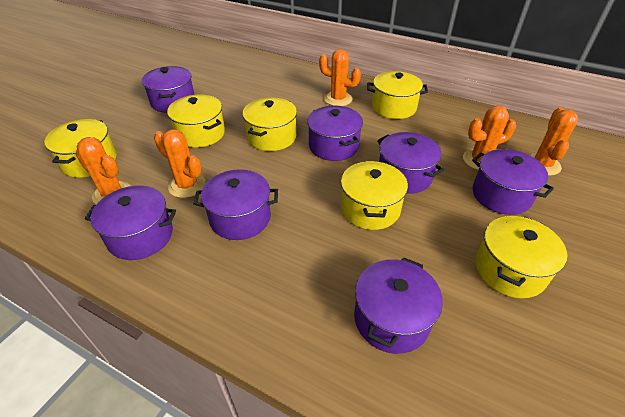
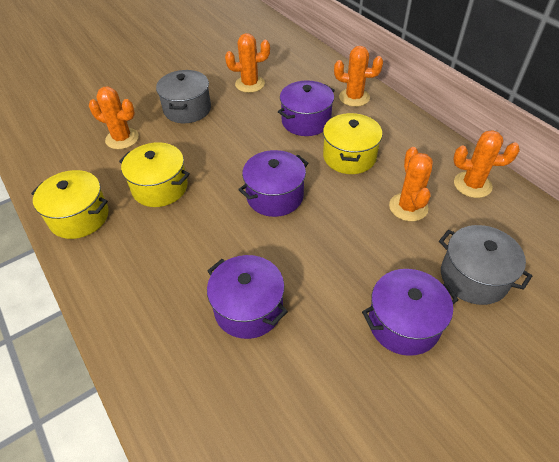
grey pot: 0 -> 2
purple pot: 7 -> 4
yellow pot: 6 -> 3

